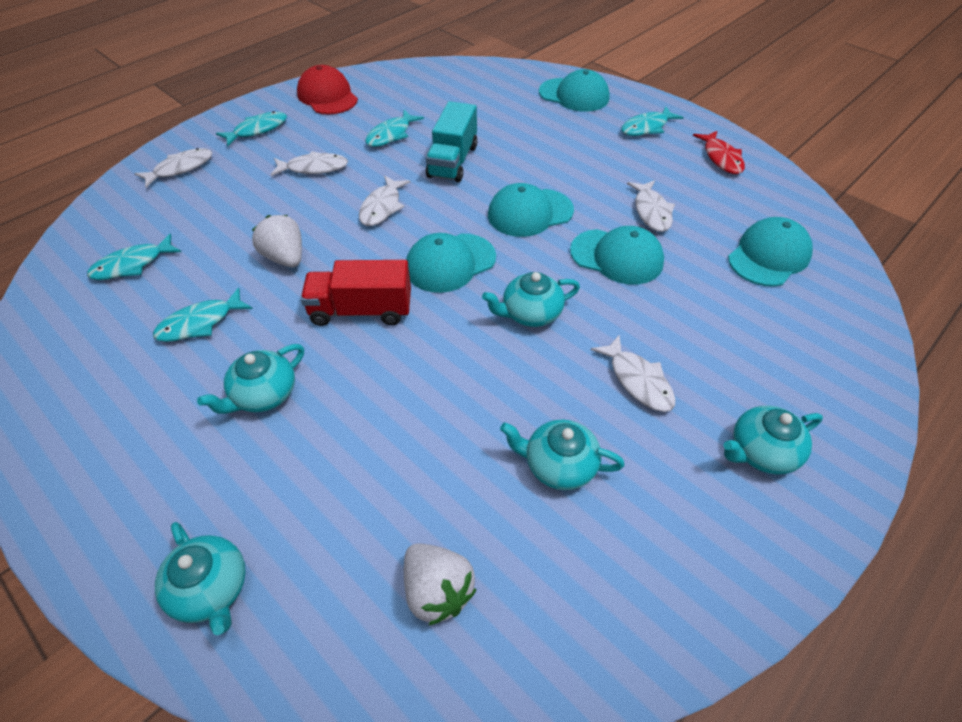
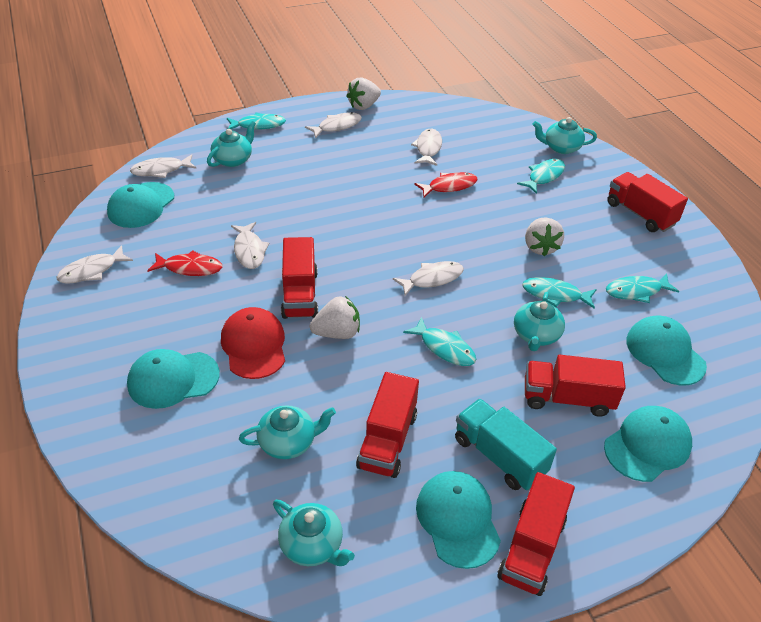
red fish: 1 -> 2
red truck: 1 -> 5
white fish: 5 -> 6
white strawberry: 2 -> 3

